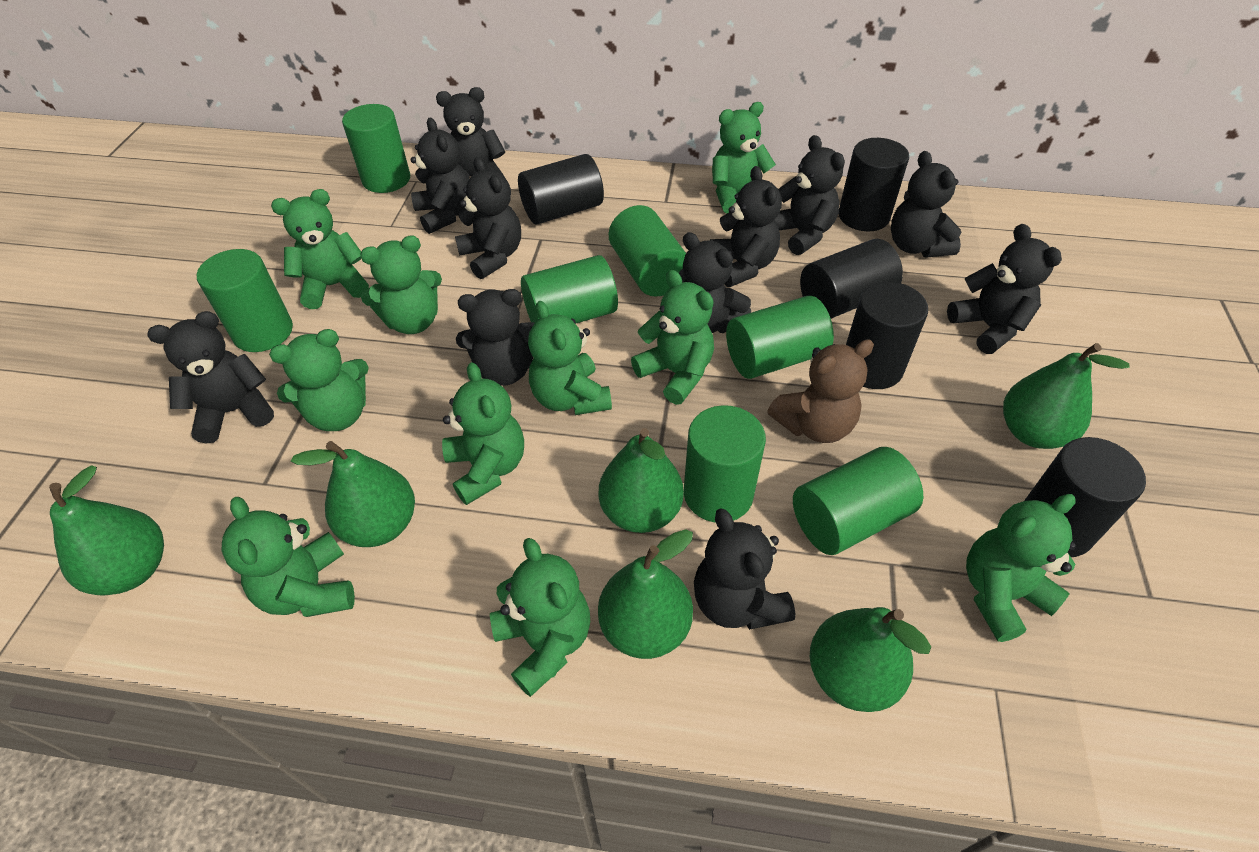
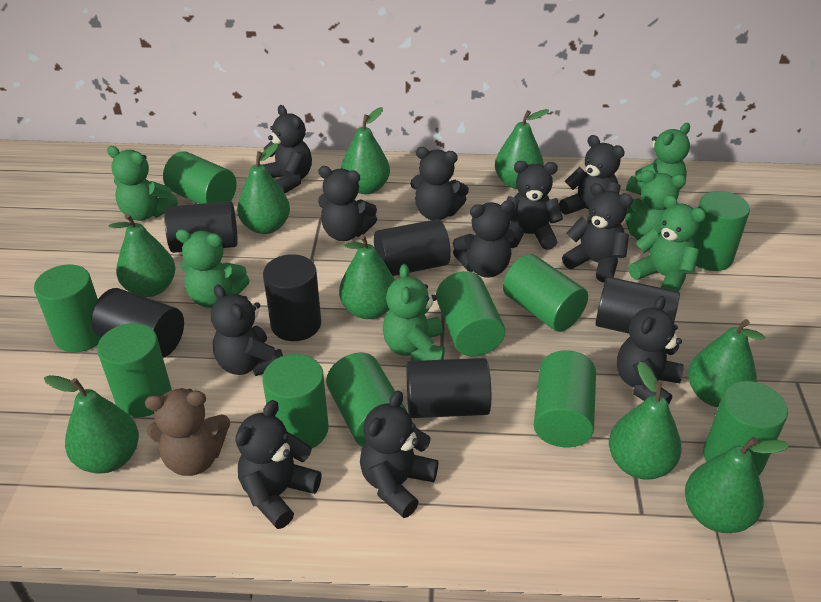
black cylinder: 5 -> 6
green cylinder: 7 -> 10
green pear: 6 -> 9
green teddy bear: 10 -> 6

